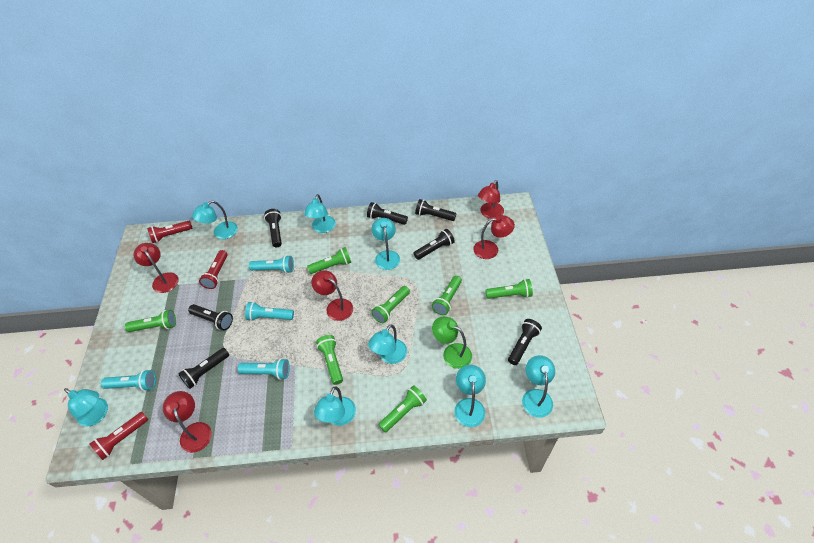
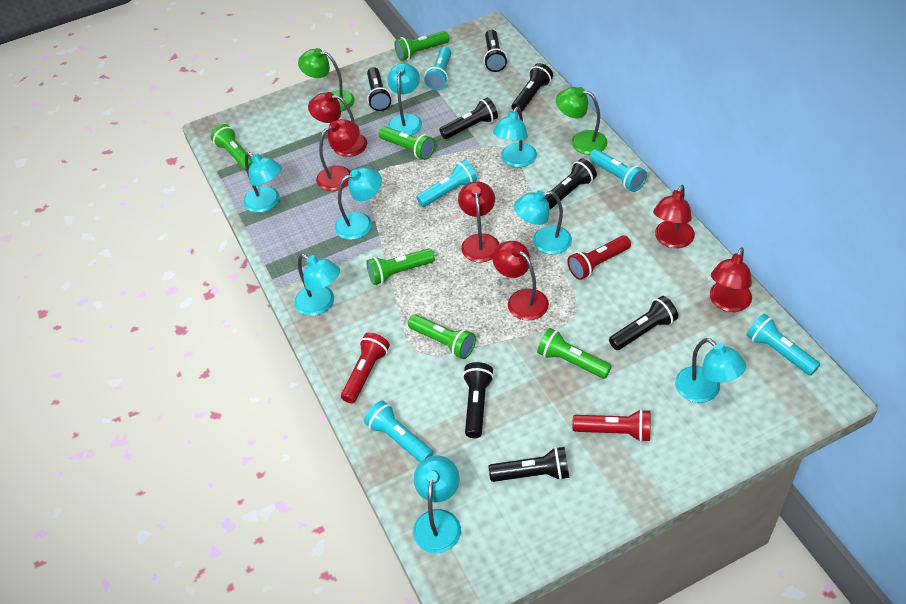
black flashlight: 7 -> 8
green flashlight: 7 -> 6
green lamp: 1 -> 2
red lamp: 5 -> 6
turquoise flashlight: 4 -> 5

